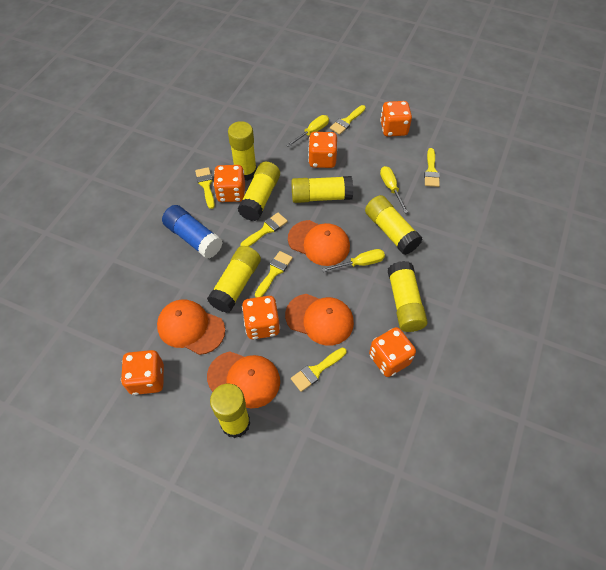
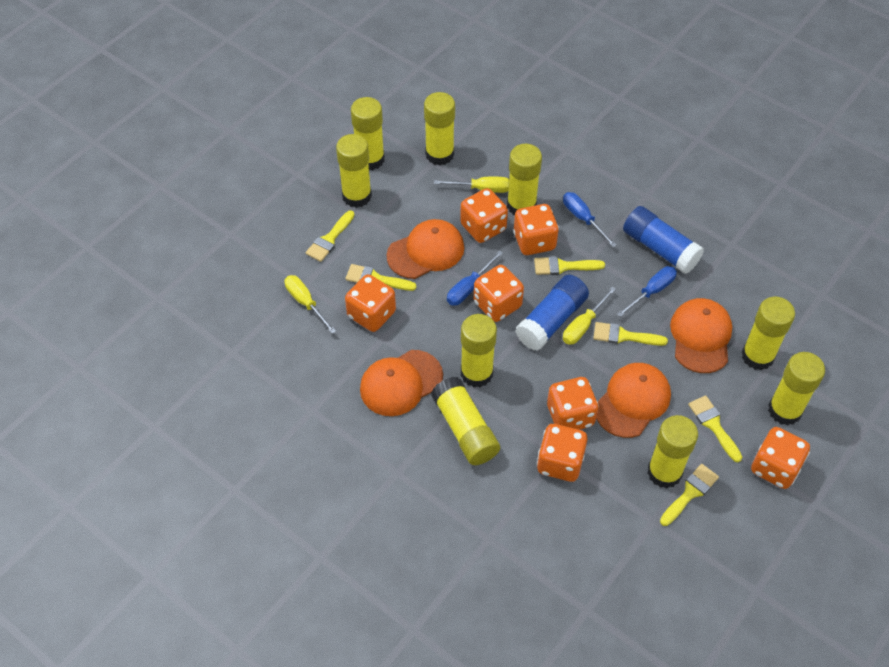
blue glue stick: 1 -> 2
blue screwdriver: 0 -> 3
orange dice: 6 -> 7
yellow glue stick: 7 -> 9

